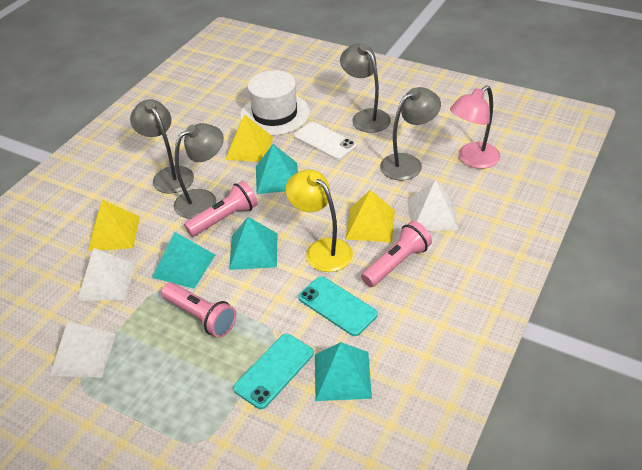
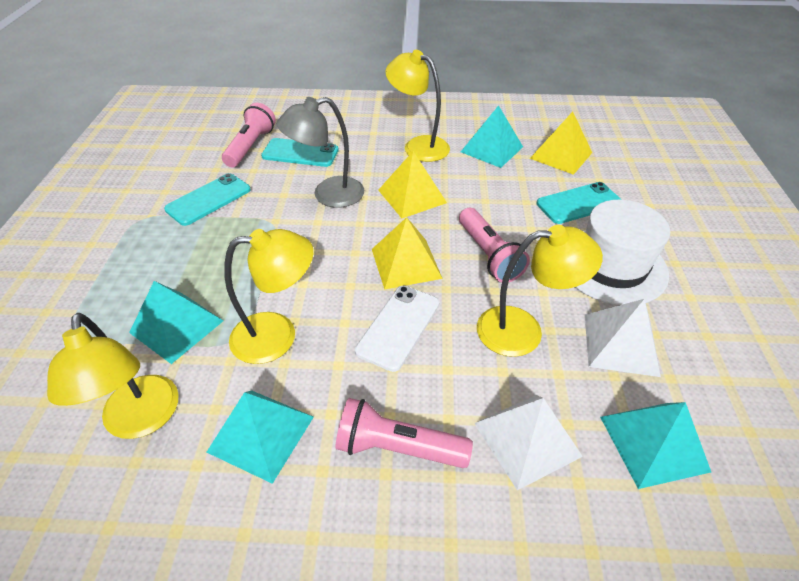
grey lamp: 4 -> 1
pink lamp: 1 -> 0
turquoise phone: 2 -> 3
white pyramid: 3 -> 2
yellow lamp: 1 -> 4

